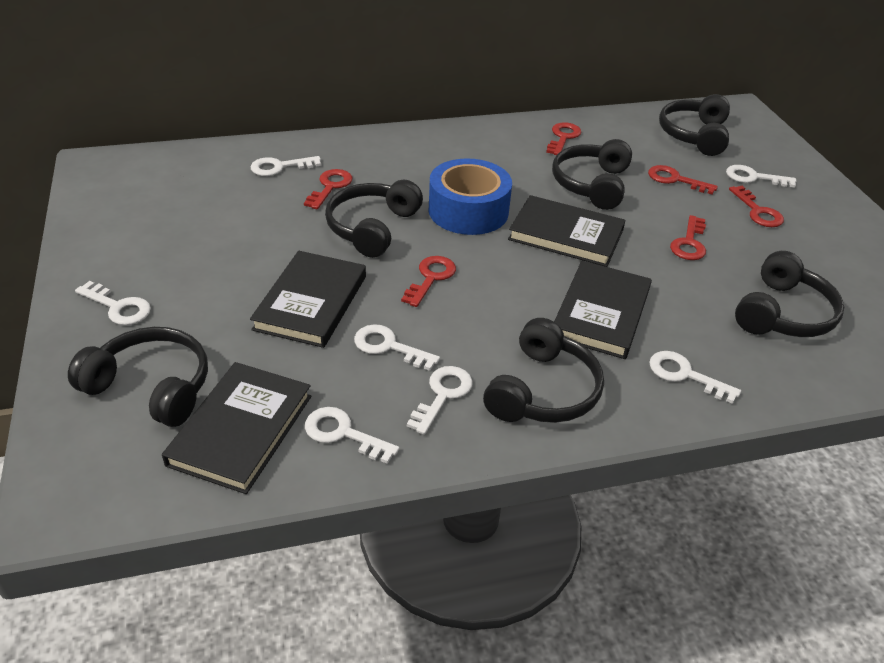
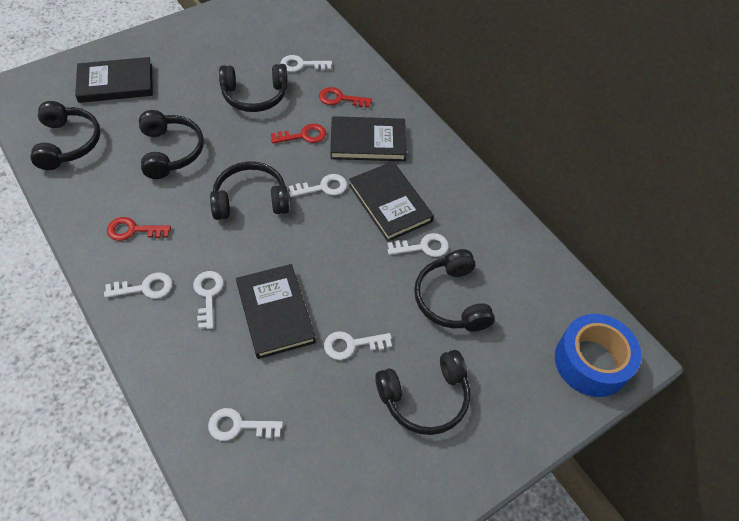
red key: 6 -> 3

